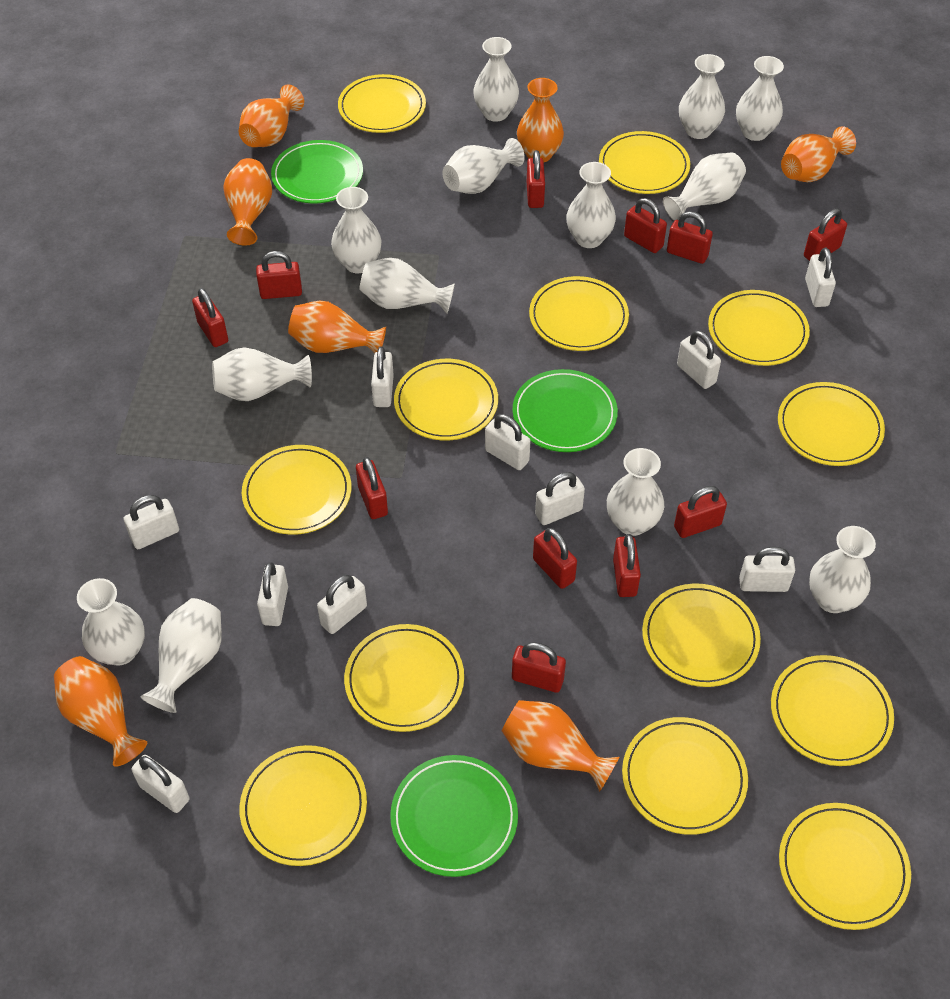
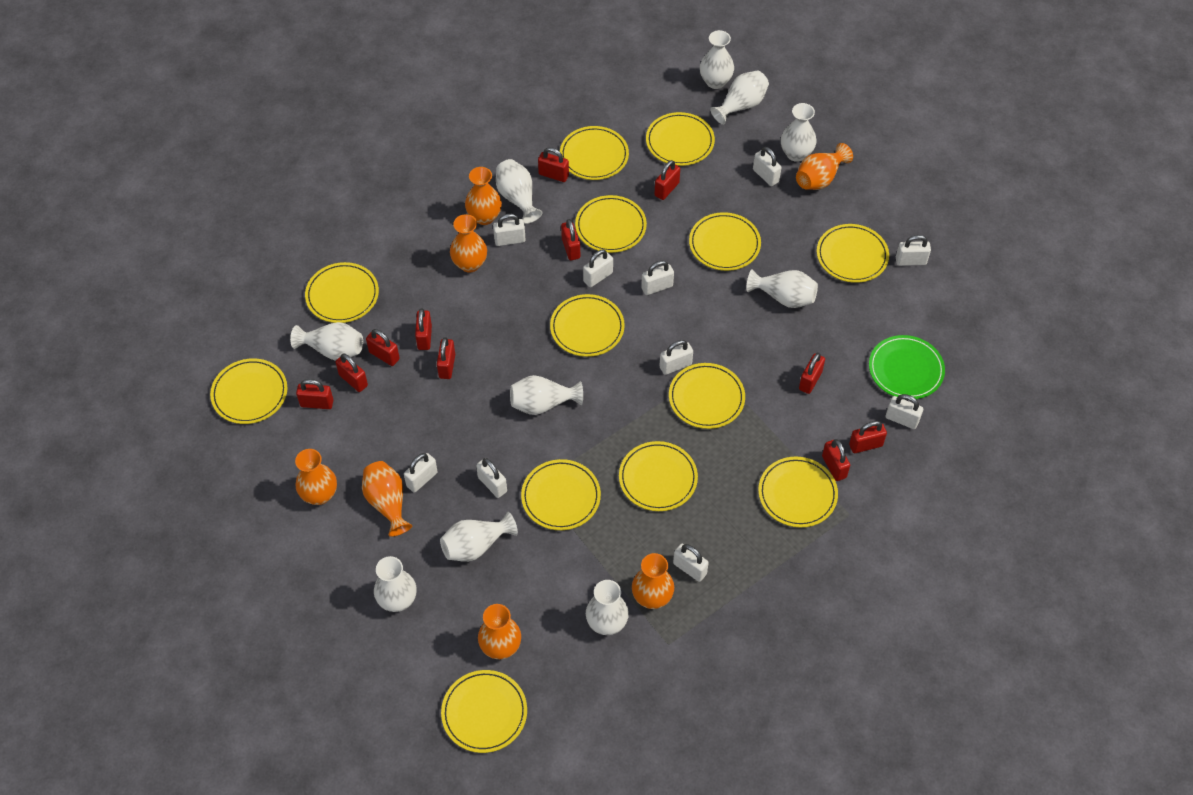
green plate: 3 -> 1
white vase: 13 -> 10

